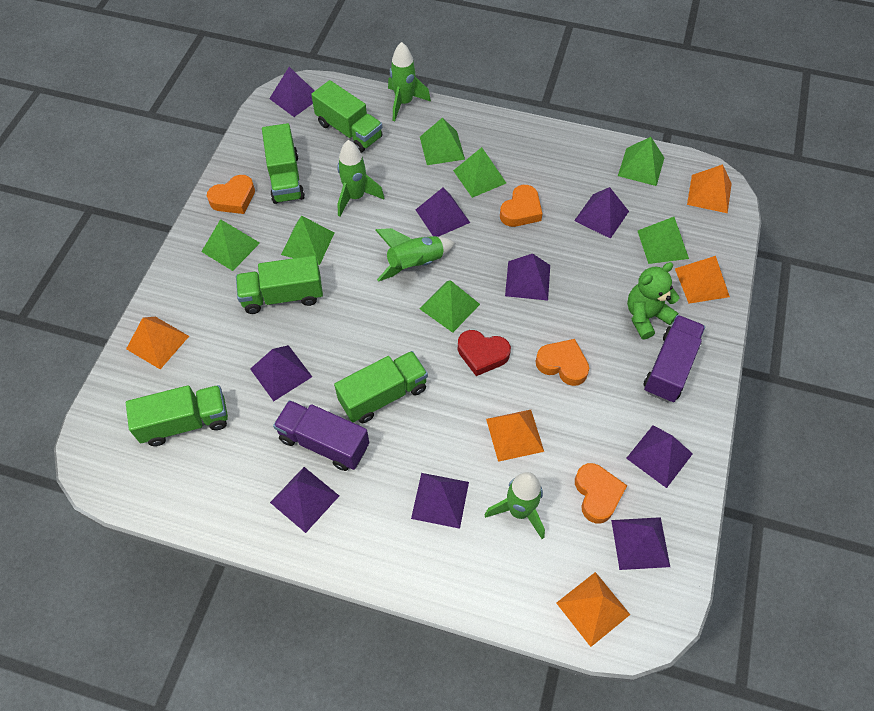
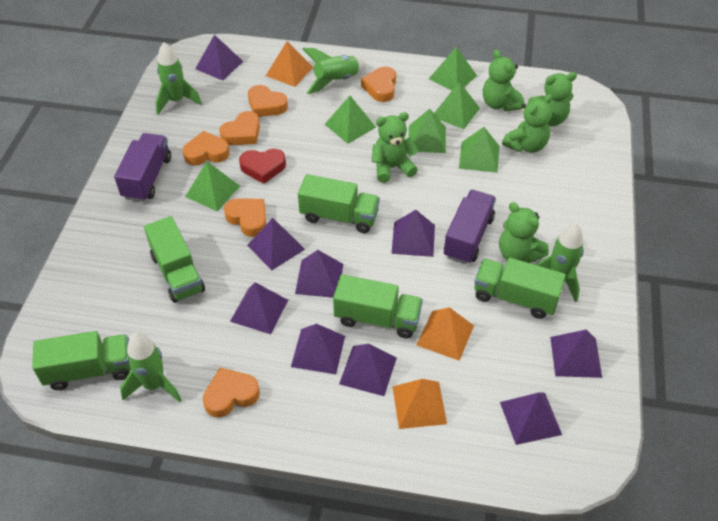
green pyramid: 7 -> 6
green teddy bear: 1 -> 5
orange heart: 4 -> 6
orange pyramid: 5 -> 3

